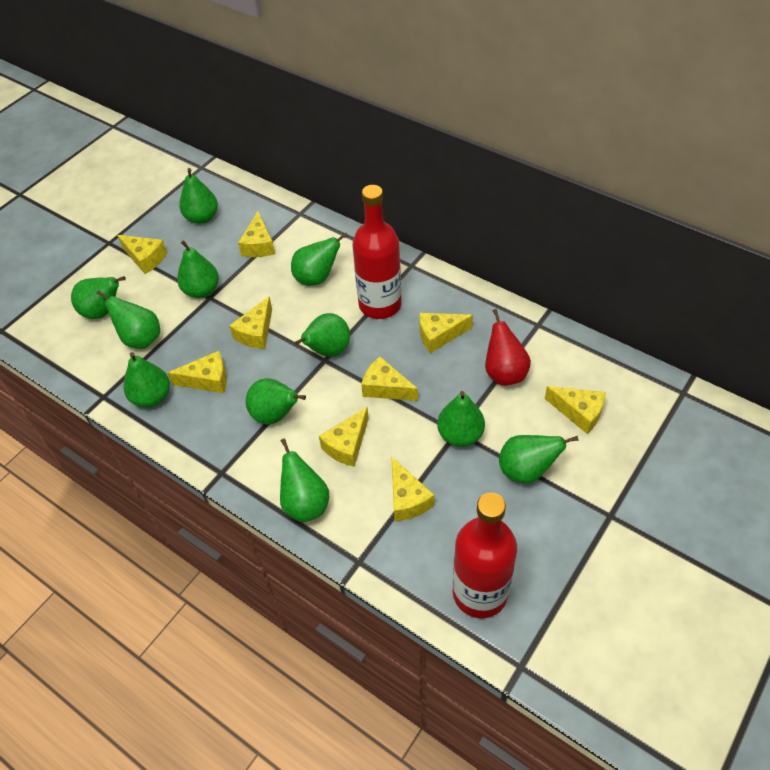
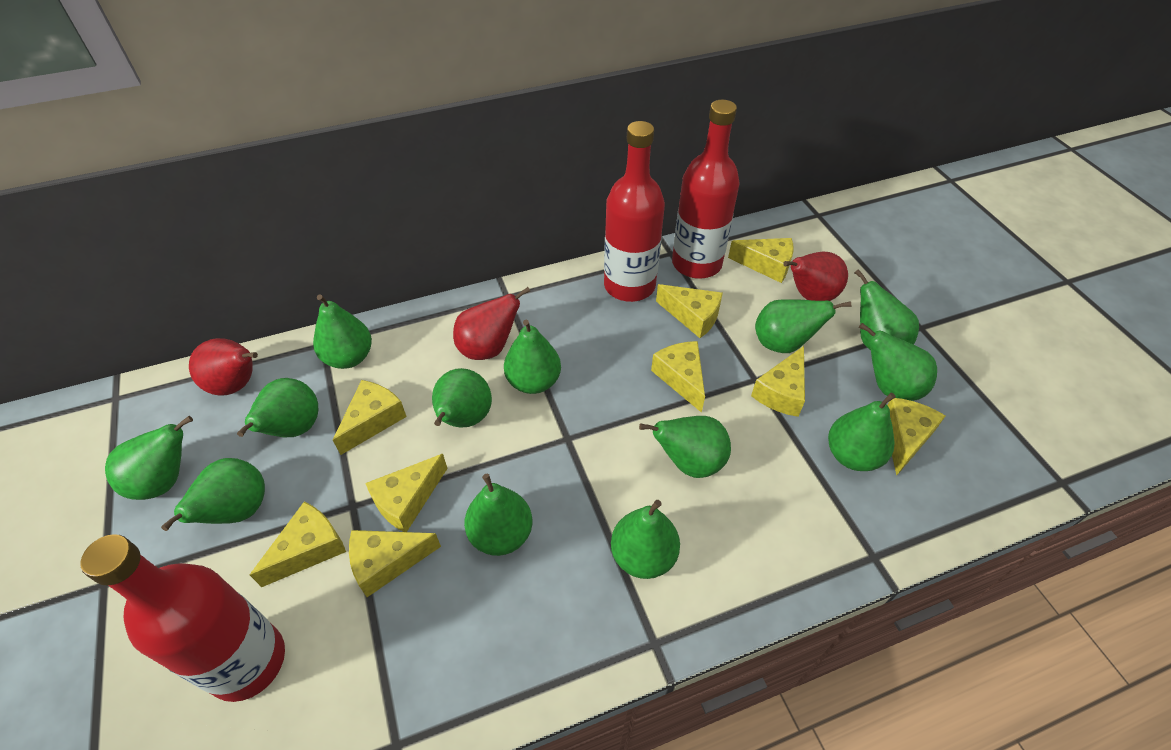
green pear: 11 -> 13
red bottle: 2 -> 3
red pear: 1 -> 3

